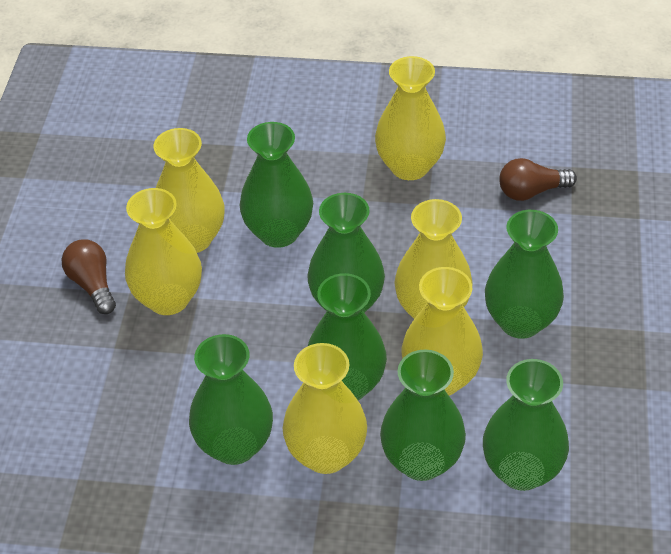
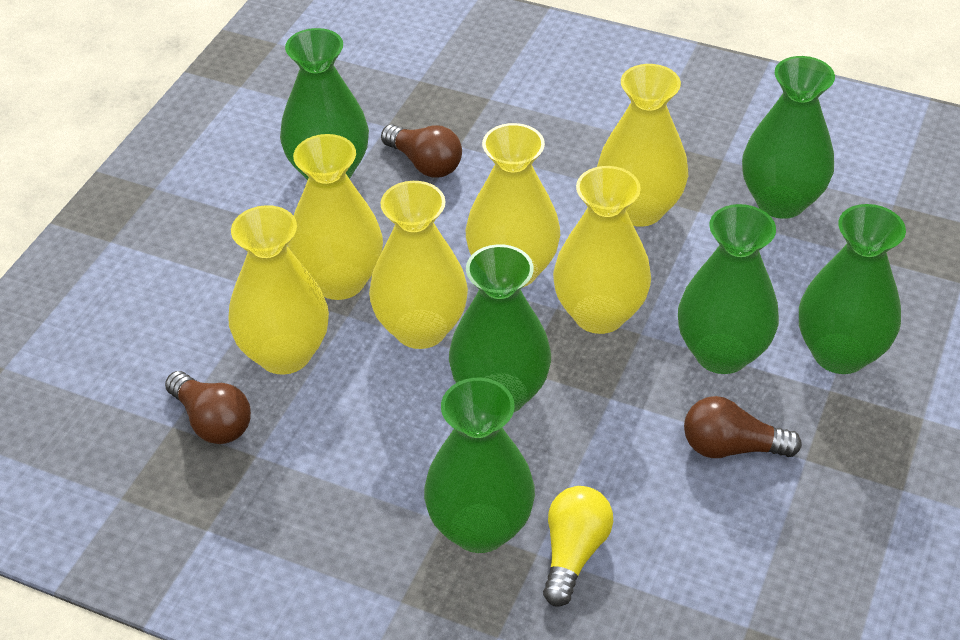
brown light bulb: 2 -> 3
green vase: 7 -> 6
yellow light bulb: 0 -> 1

